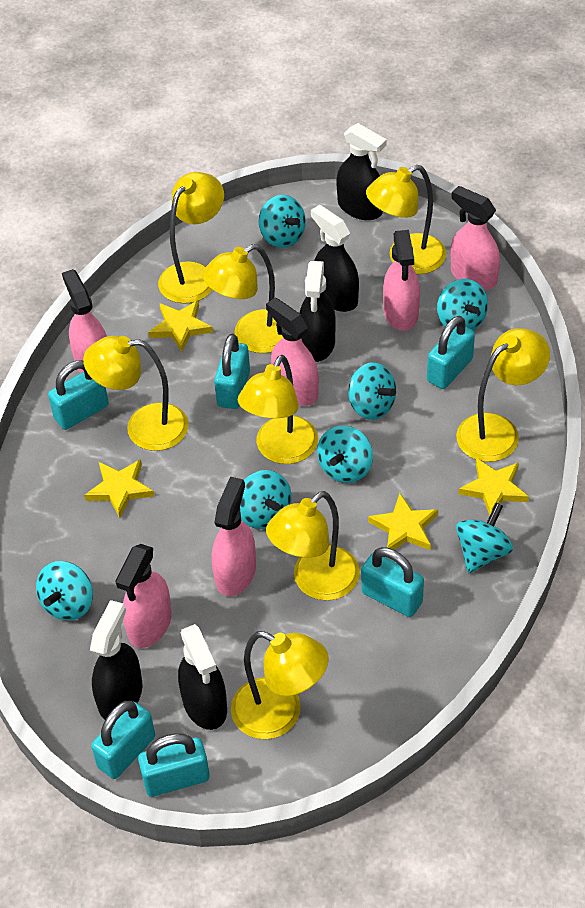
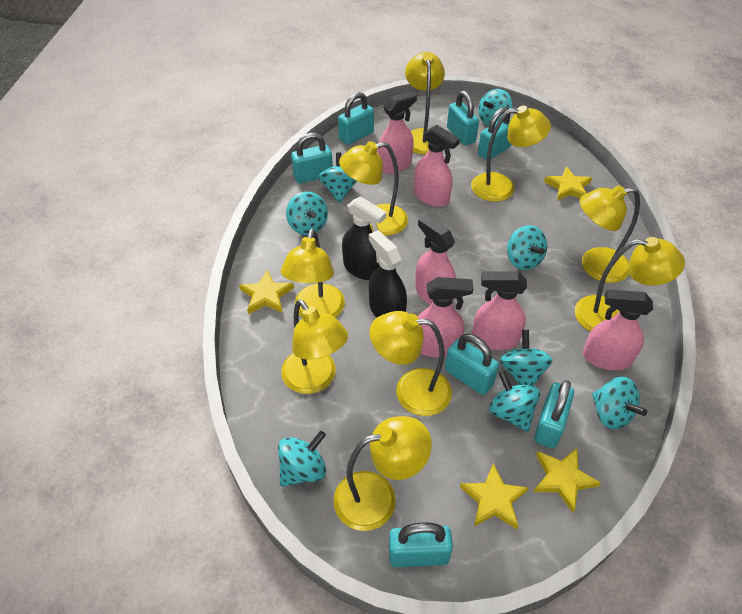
black spray bottle: 5 -> 2
turquoise padlock: 6 -> 7
turquoise spinning top: 7 -> 8
yellow lamp: 8 -> 9

